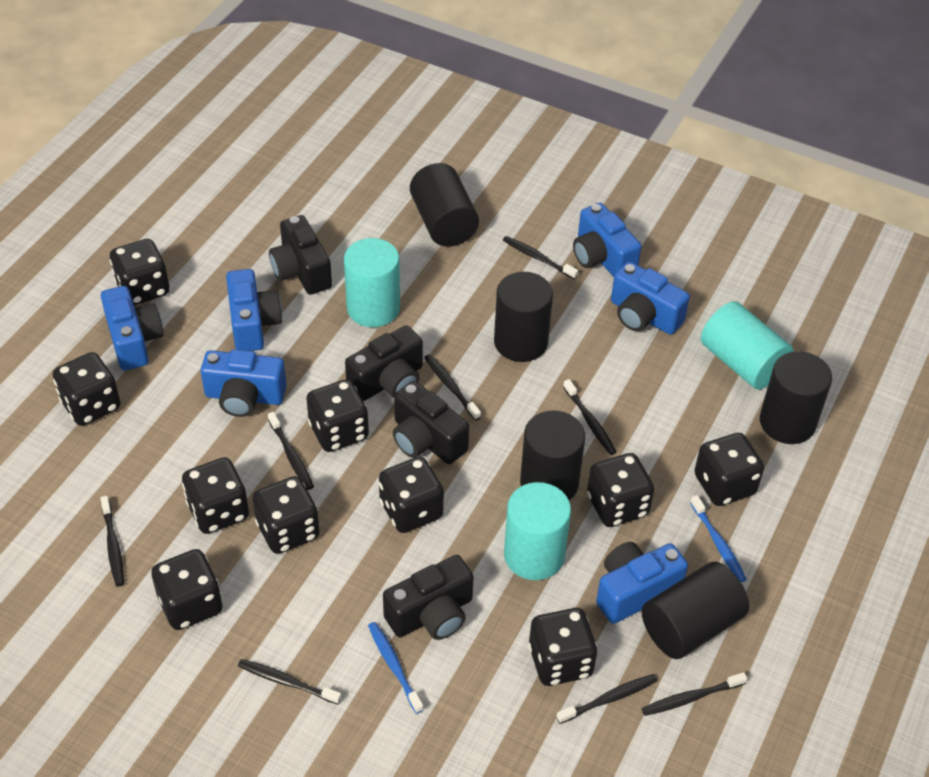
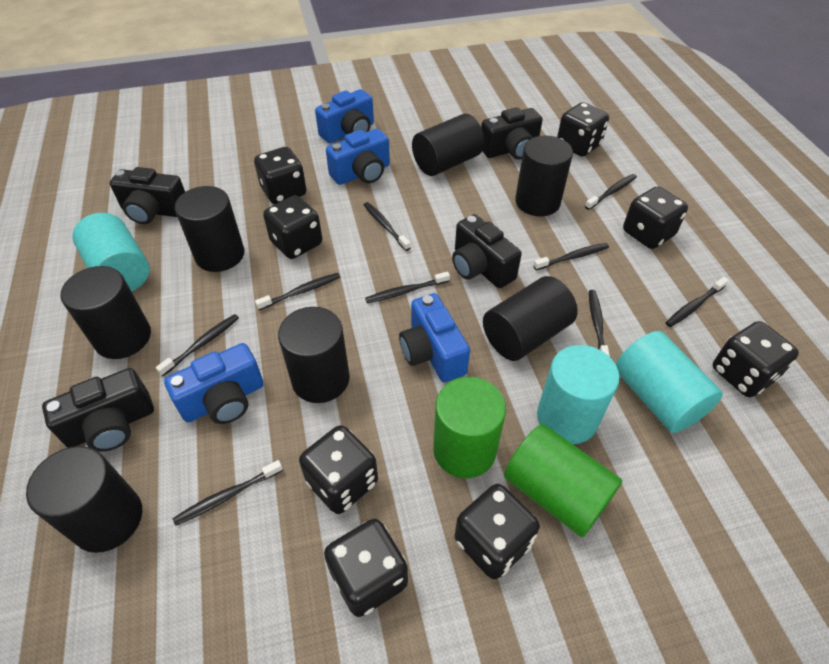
black cylinder: 5 -> 7
black dice: 10 -> 8
black toothbrush: 8 -> 9
blue camera: 6 -> 4
blue toothbrush: 2 -> 0
green cylinder: 0 -> 2

